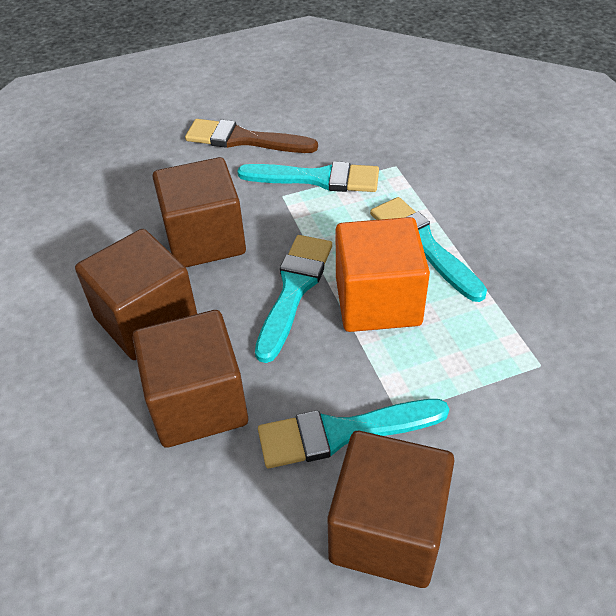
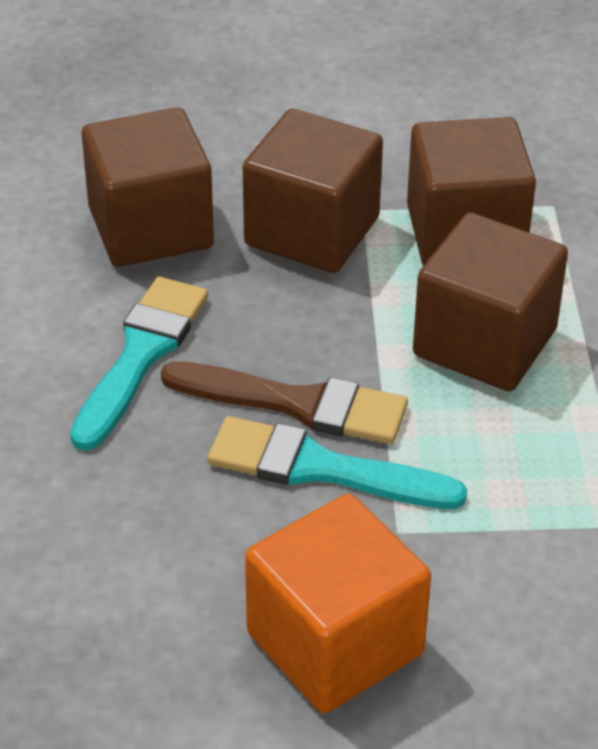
turquoise brush: 4 -> 2

